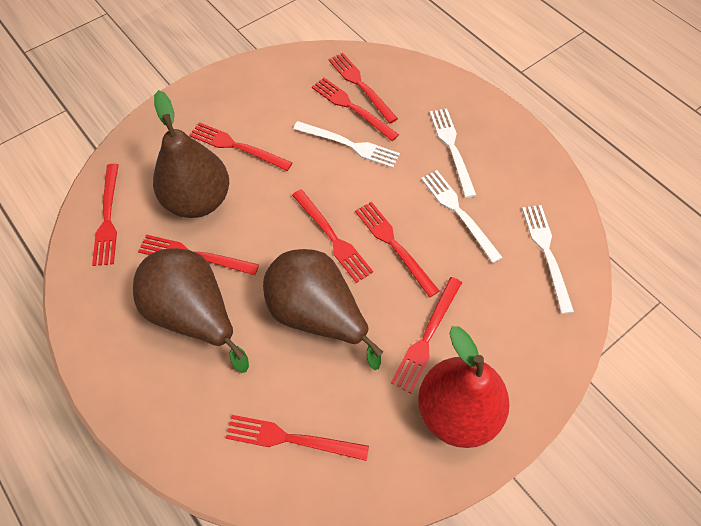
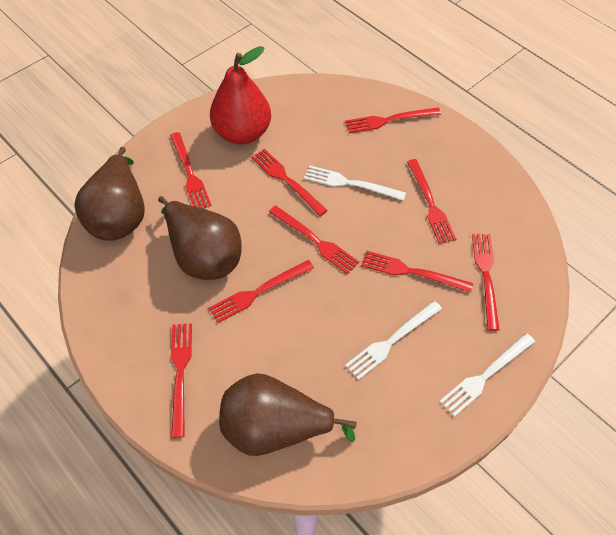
white fork: 4 -> 3

